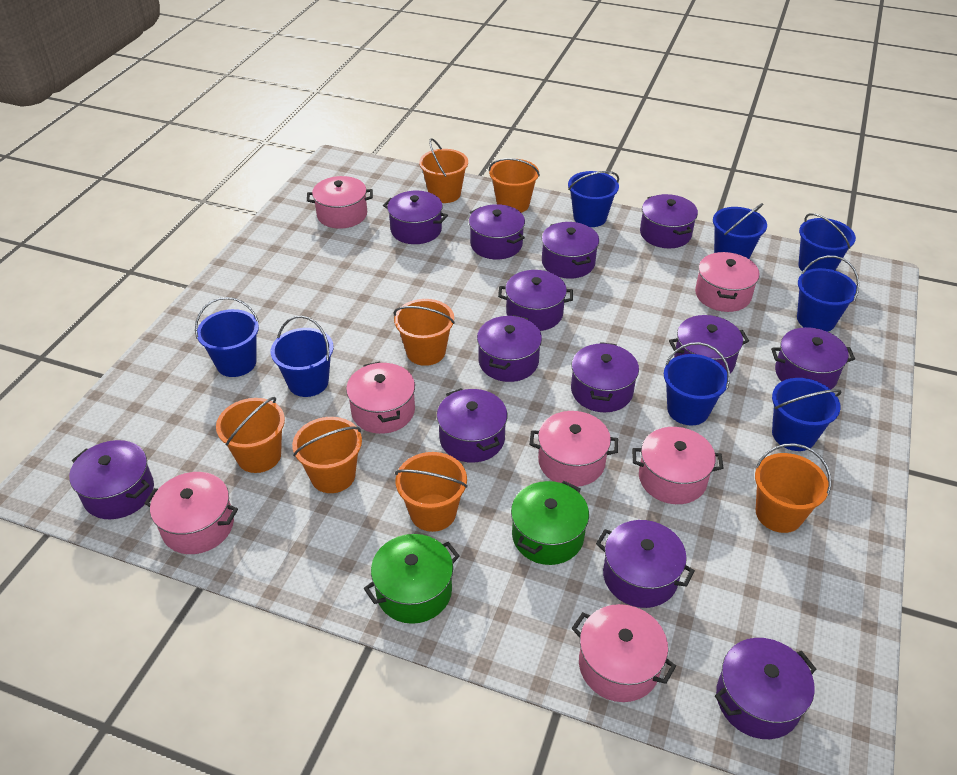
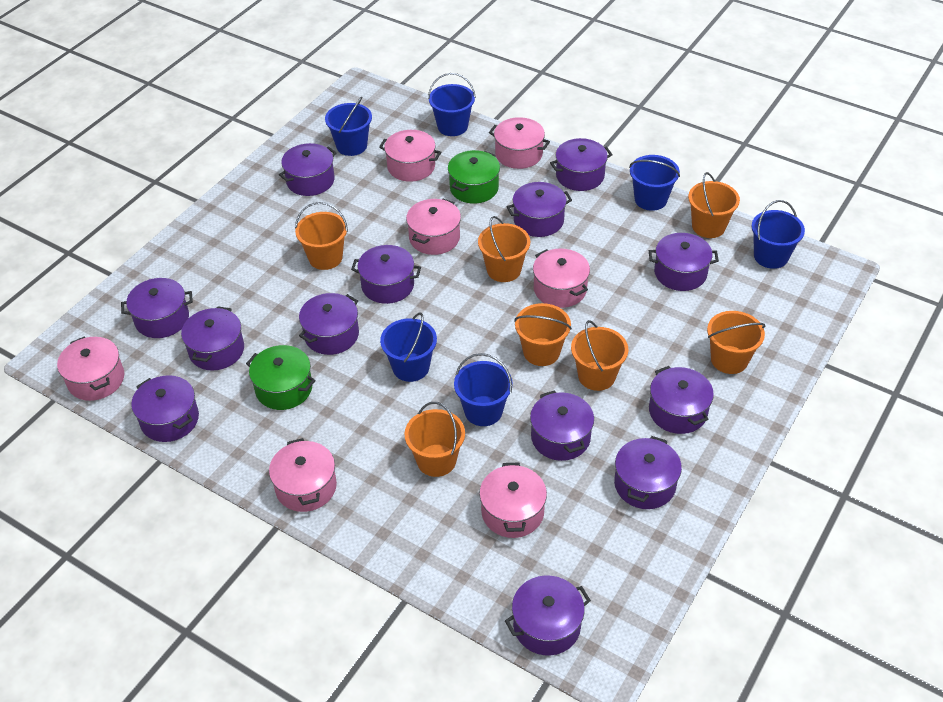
blue bucket: 8 -> 6

